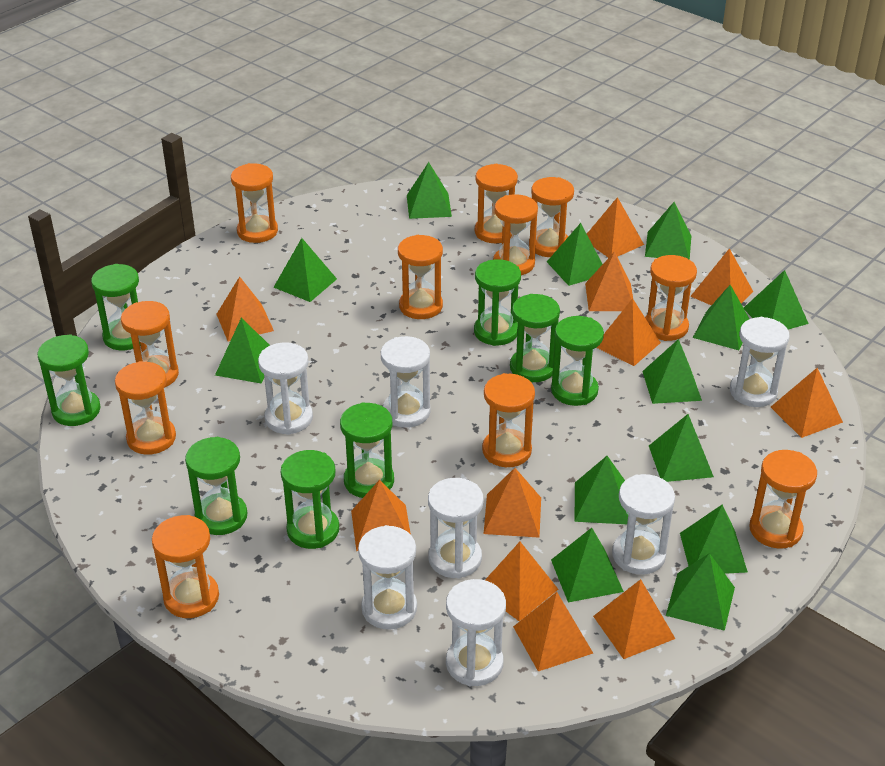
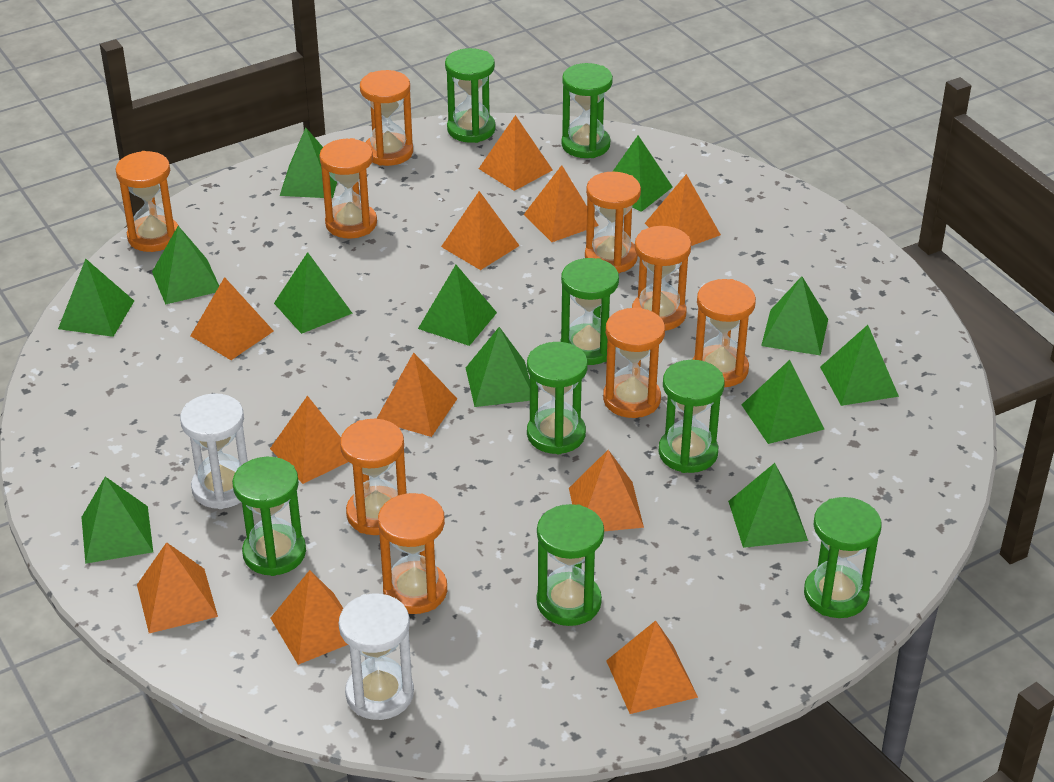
green pyramid: 13 -> 12
orange hourglass: 11 -> 9
white hourglass: 7 -> 2

